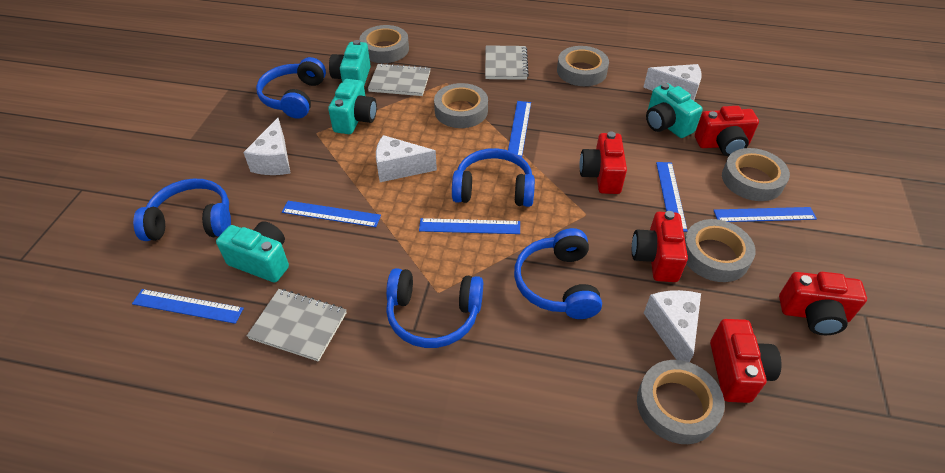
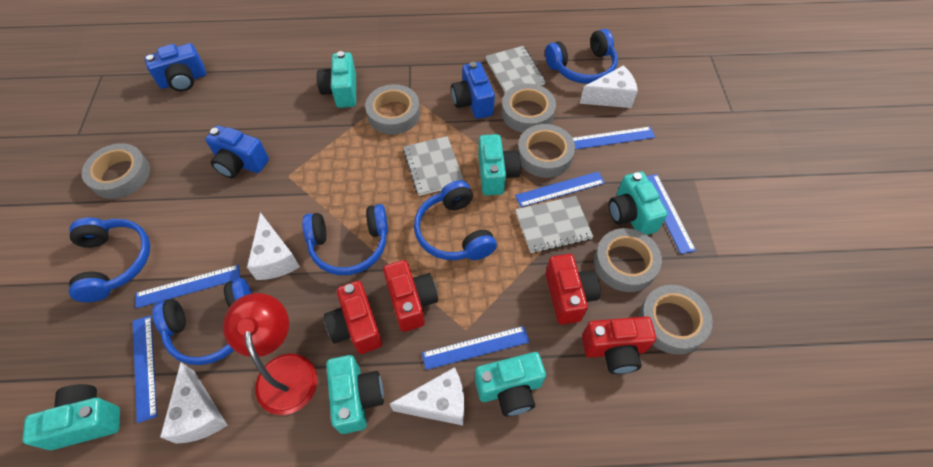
blue camera: 0 -> 3
red camera: 5 -> 4
red lamp: 0 -> 1
turquoise camera: 4 -> 6

